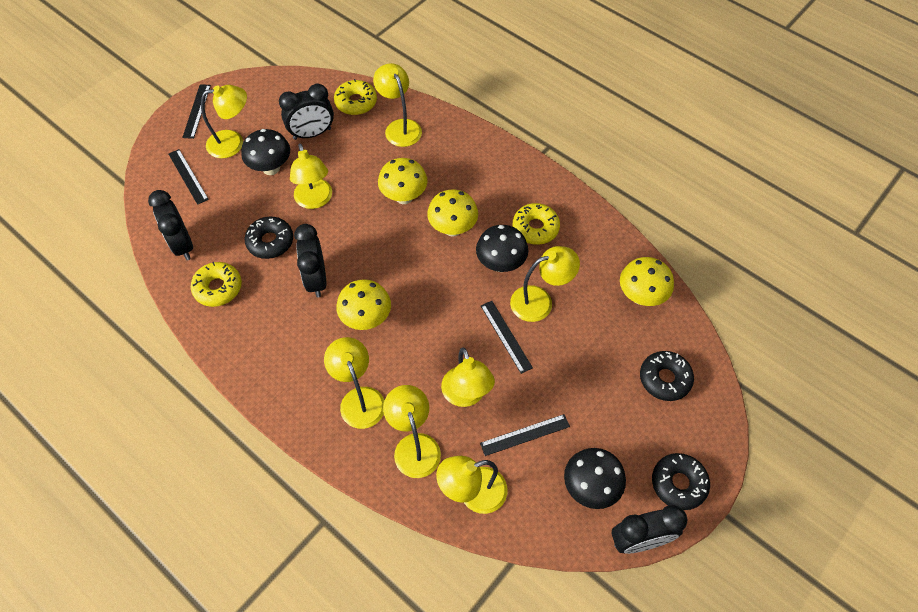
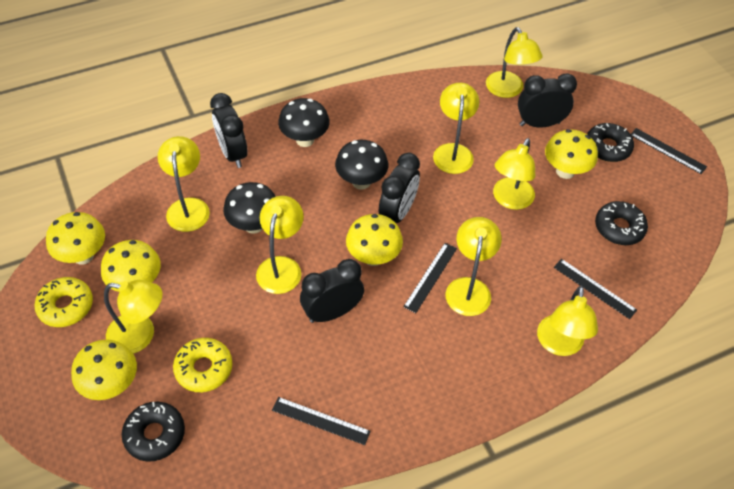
yellow donut: 3 -> 2
yellow mushroom: 4 -> 5

